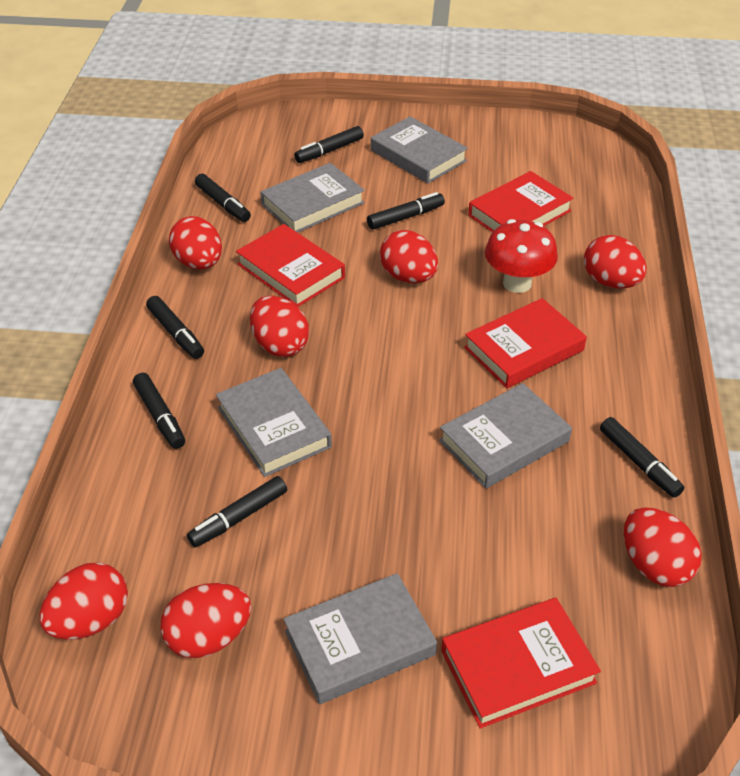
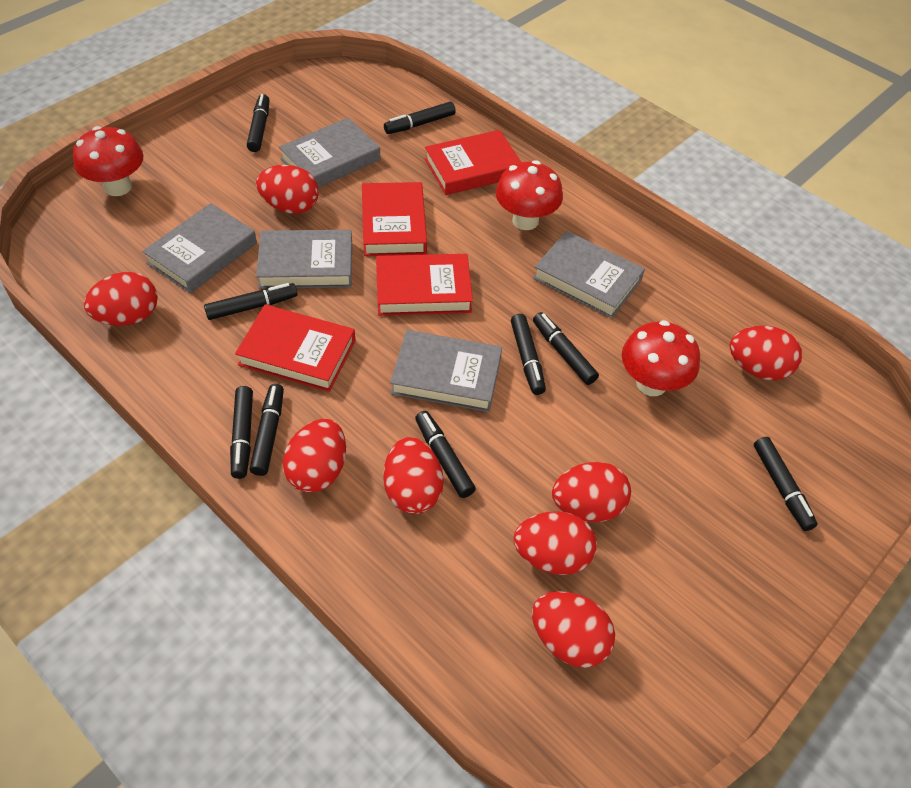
black marker: 7 -> 9
red egg: 7 -> 8
red mushroom: 1 -> 3

